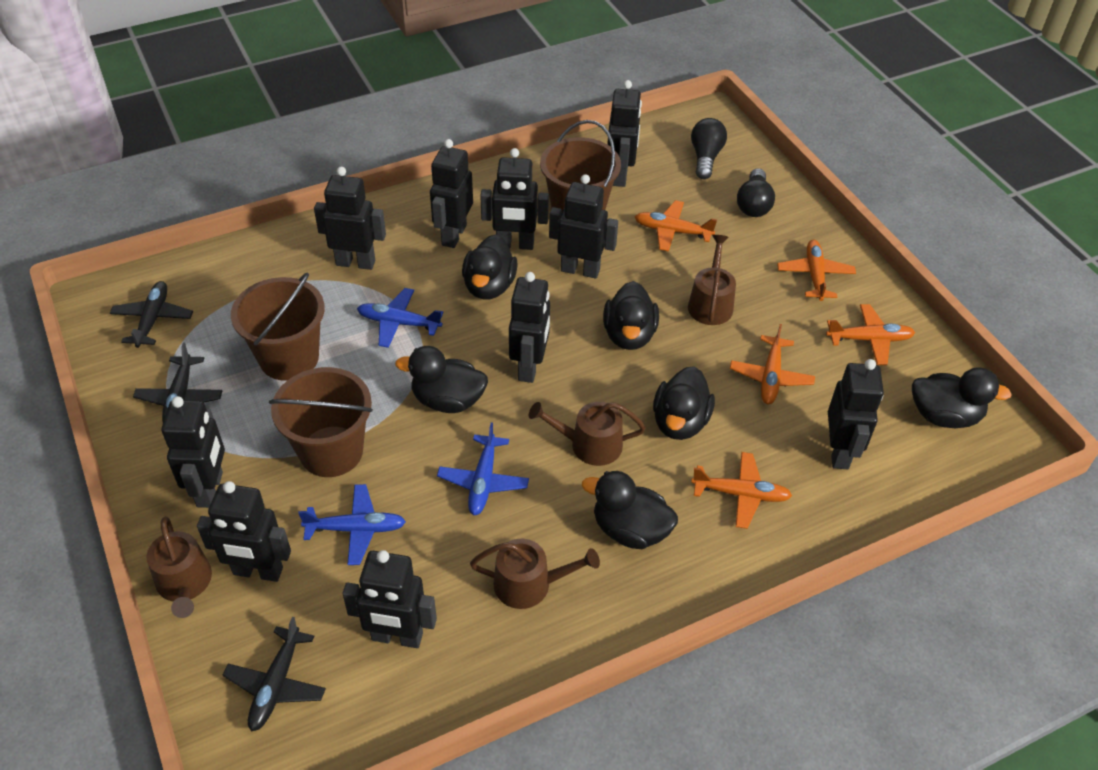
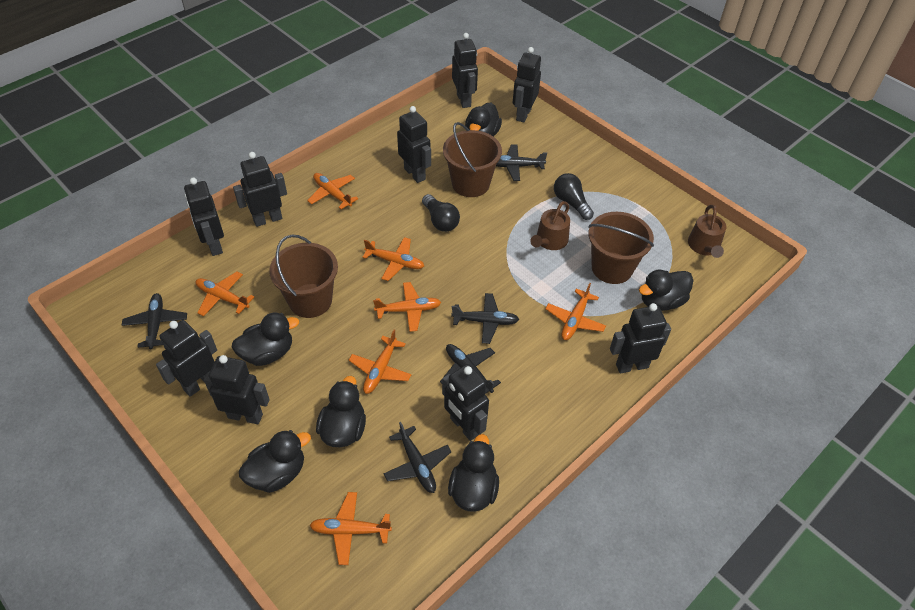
black plane: 3 -> 5
black robot: 10 -> 9
blue plane: 3 -> 0
brown watering can: 4 -> 2
orange plane: 5 -> 7

